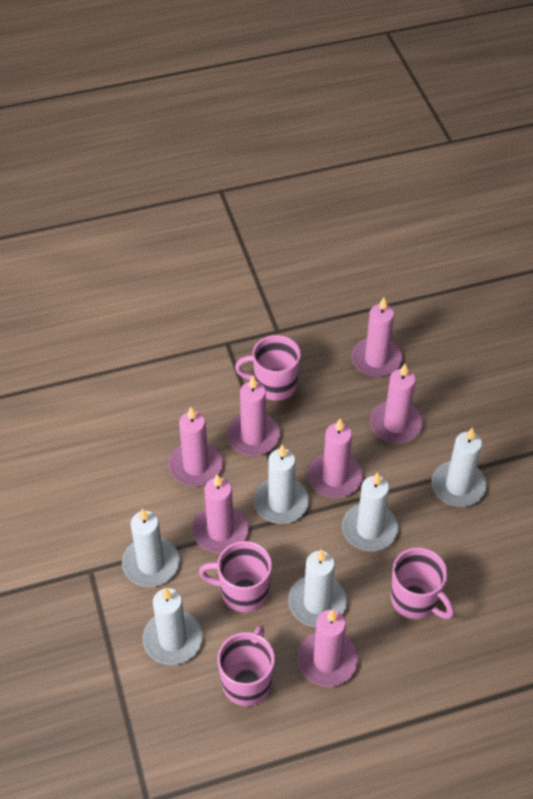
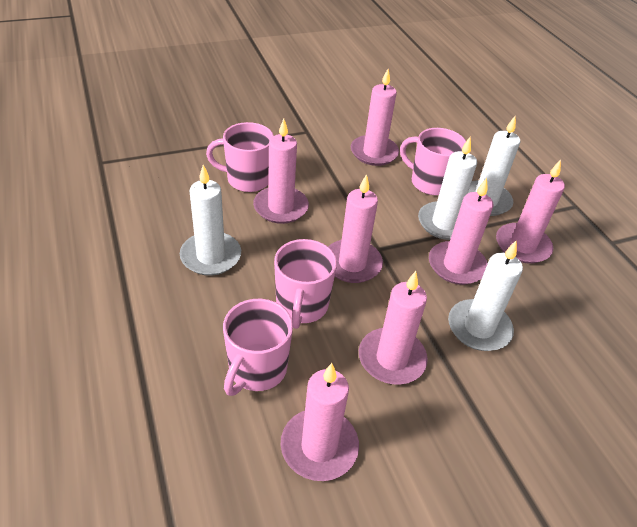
white candle: 6 -> 4

